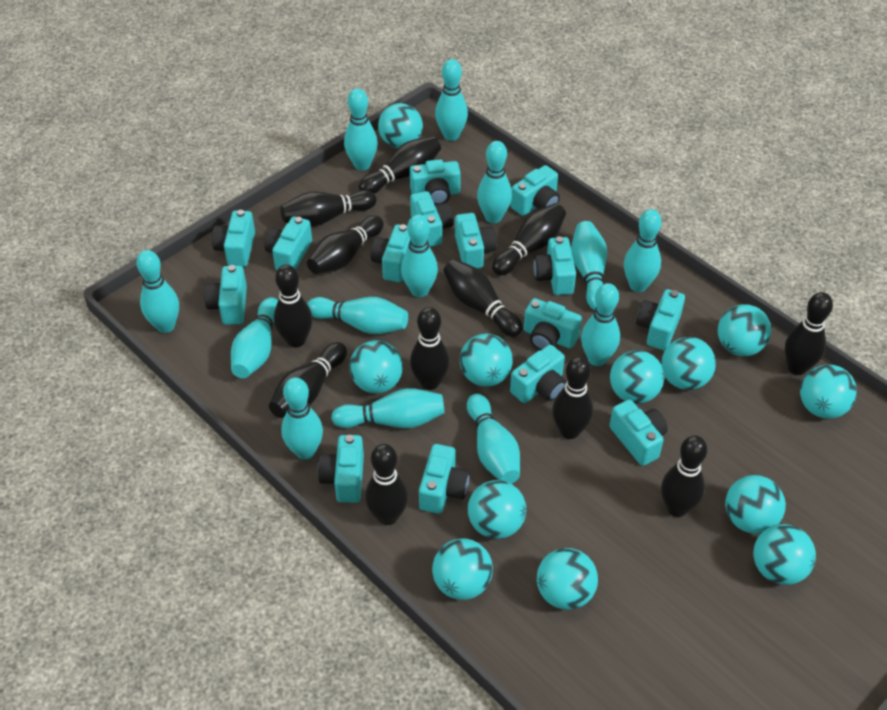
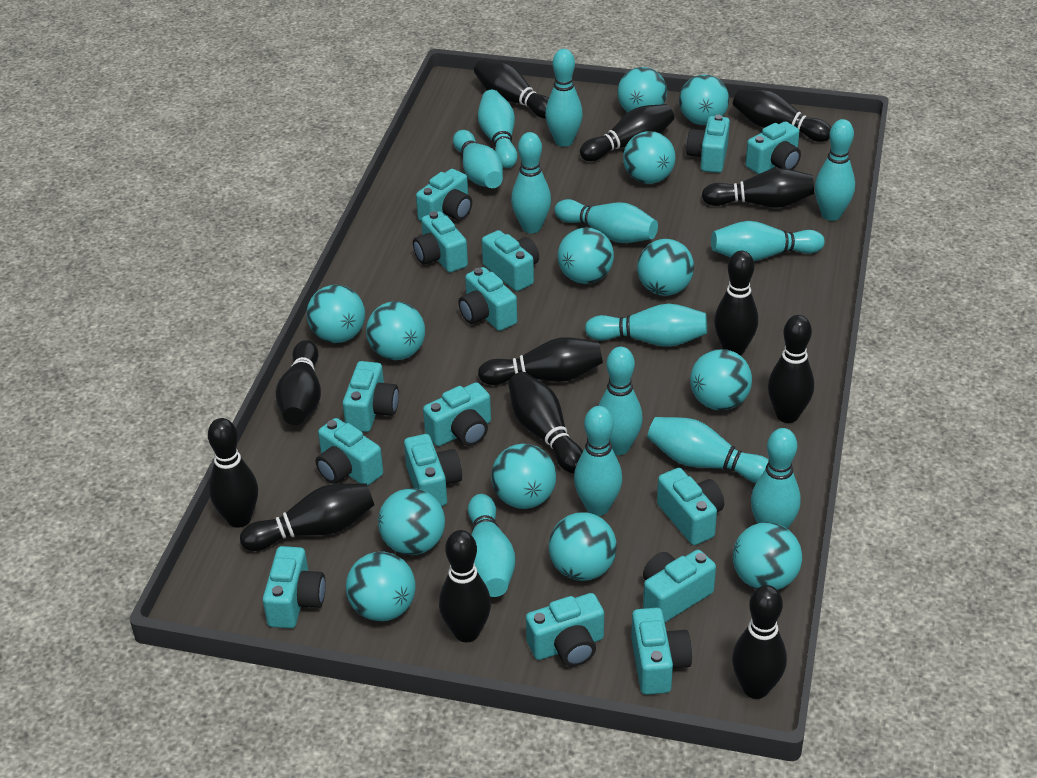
black bowling pin: 12 -> 13
turquoise ball: 12 -> 13

